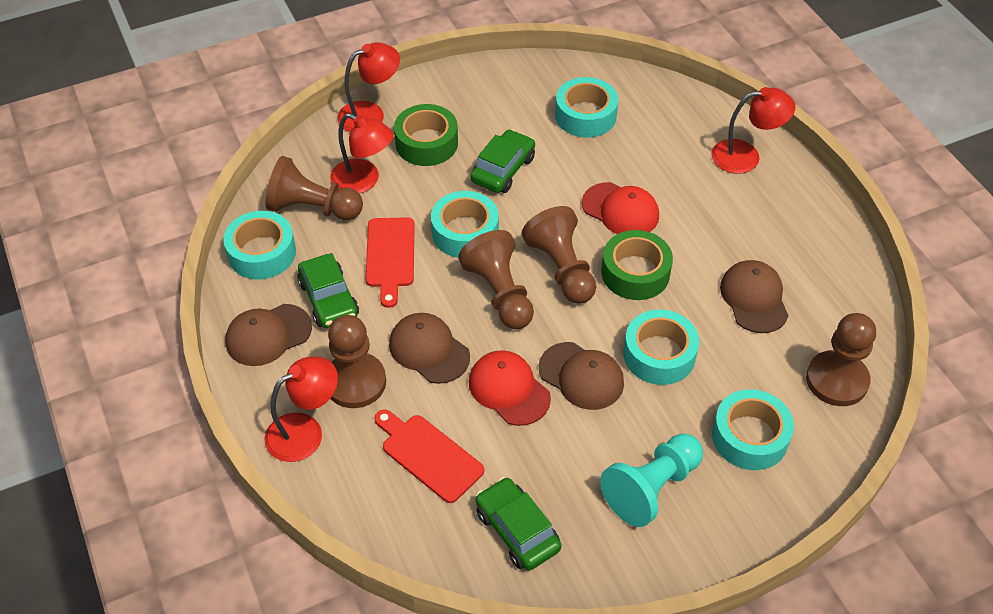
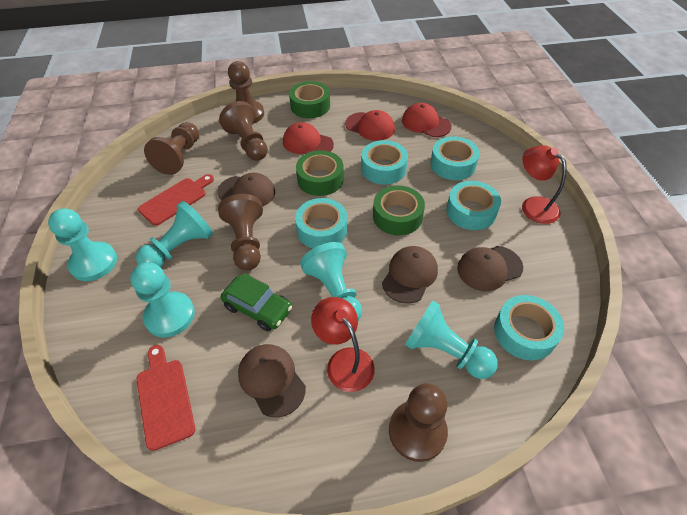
green car: 3 -> 1
green tape: 2 -> 3
red cap: 2 -> 3
red lamp: 4 -> 2
turquoise pawn: 1 -> 5

